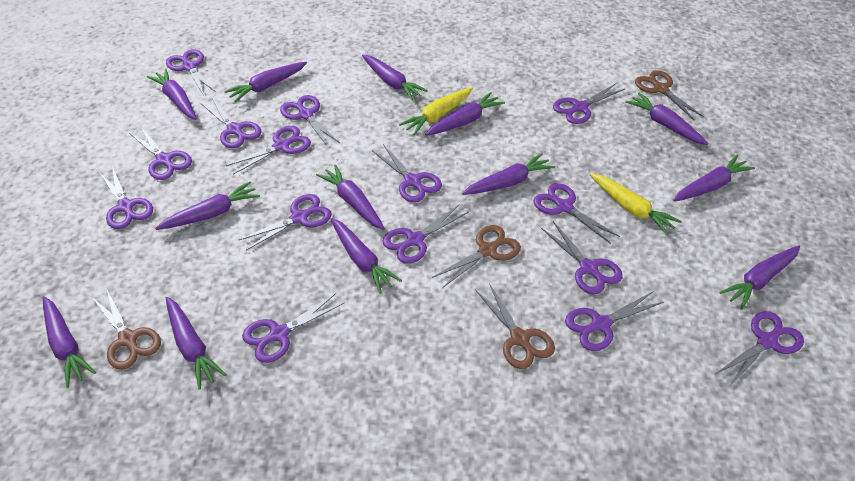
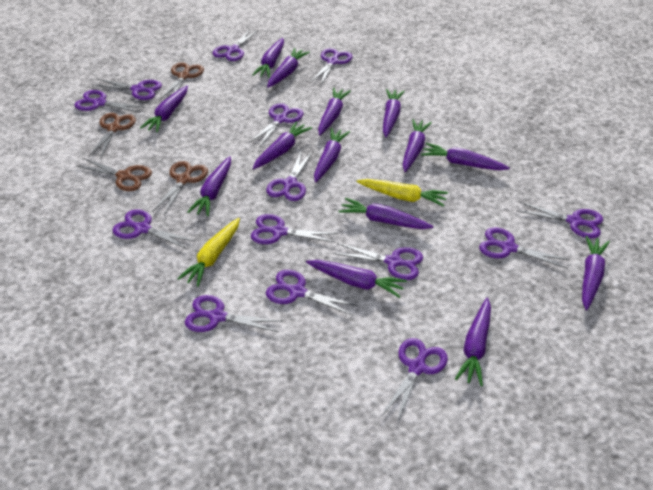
purple carrot: 13 -> 14
purple scissors: 15 -> 14

